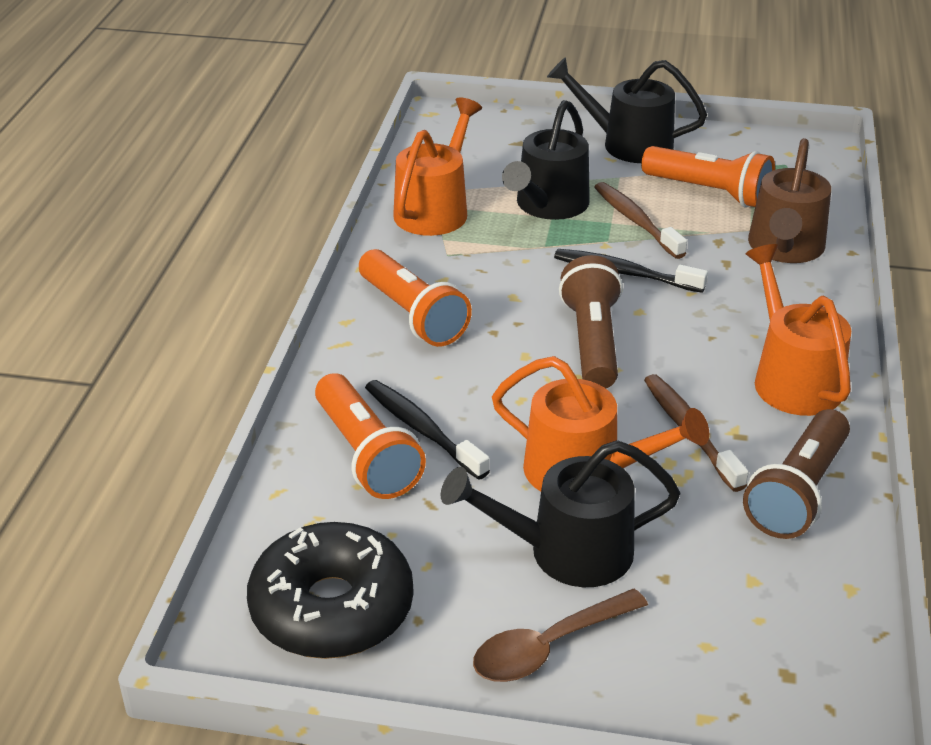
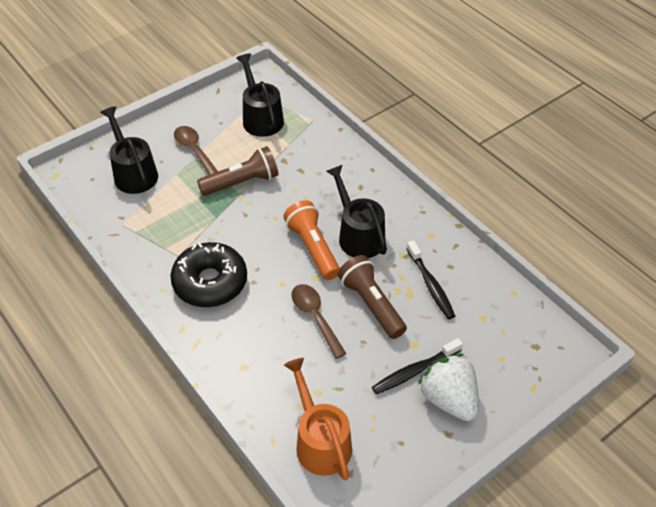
brown spoon: 1 -> 2
brown toothbrush: 2 -> 0
brown watering can: 1 -> 0
orange flashlight: 3 -> 1
orange watering can: 3 -> 1
white strawberry: 0 -> 1

